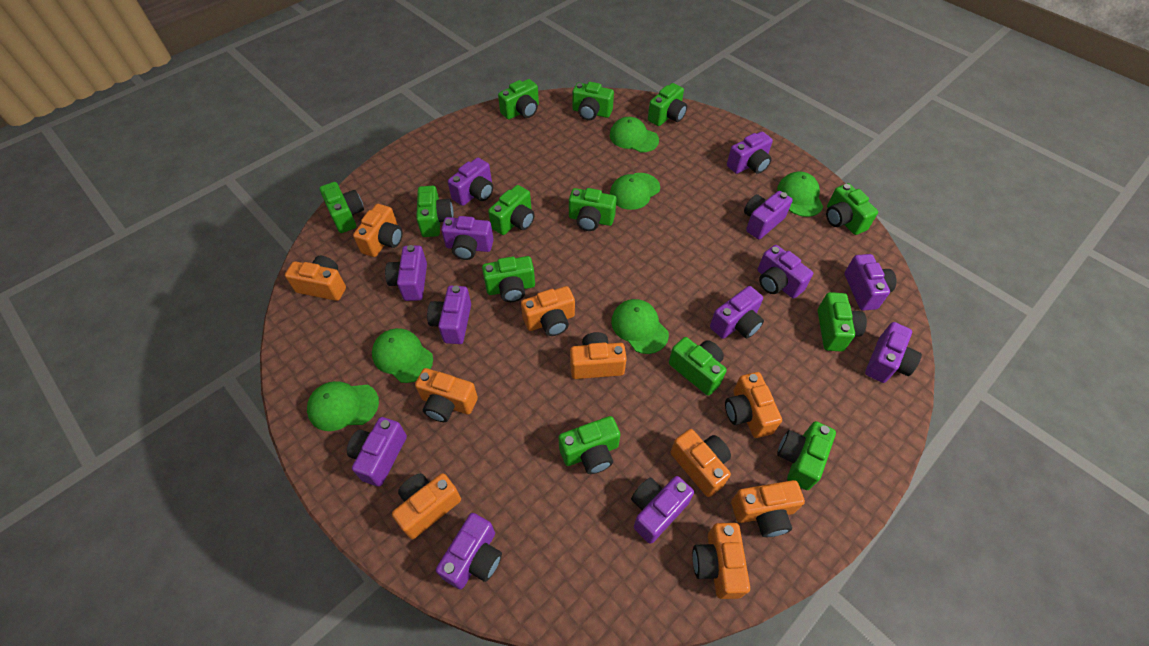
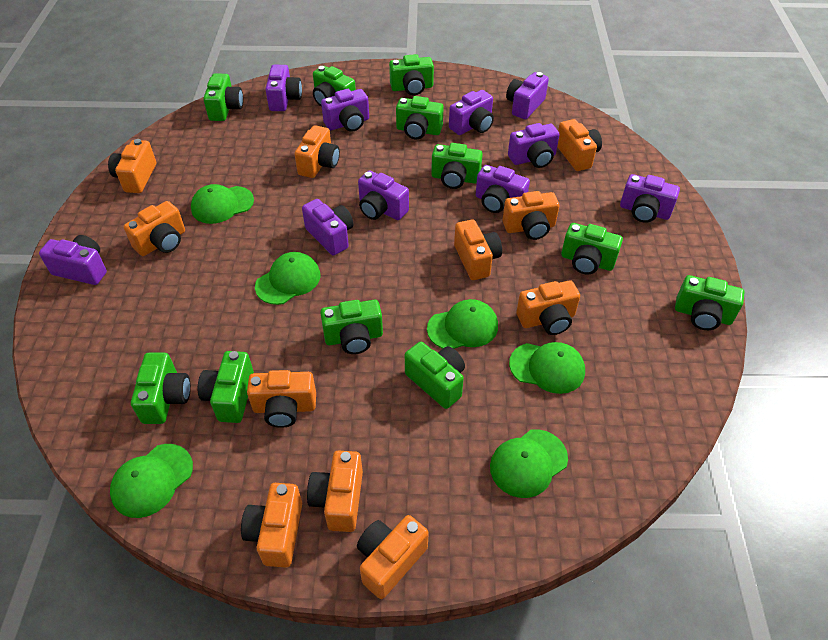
green camera: 13 -> 11
orange camera: 10 -> 11
purple camera: 13 -> 10

